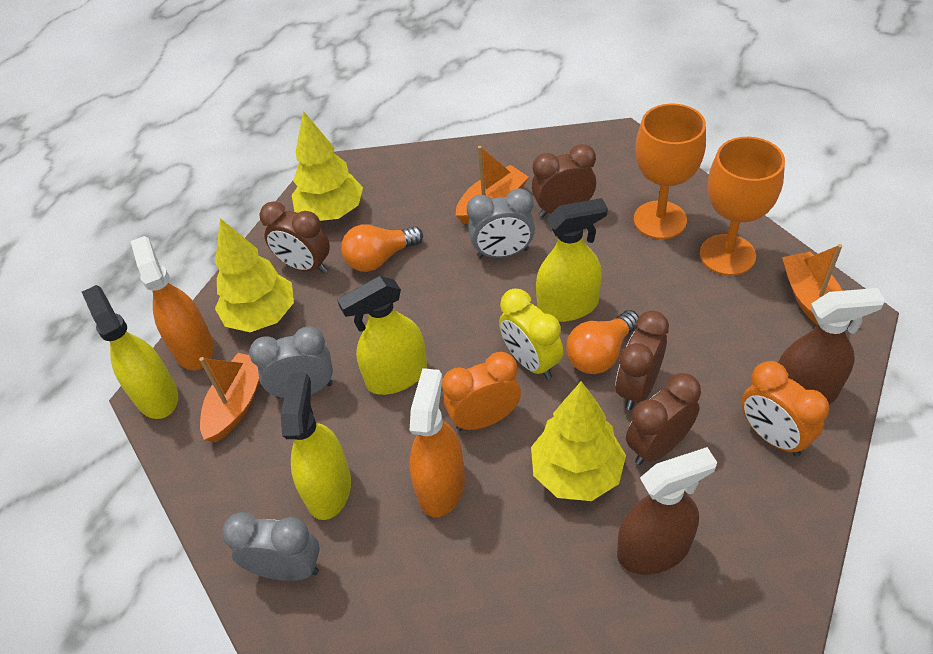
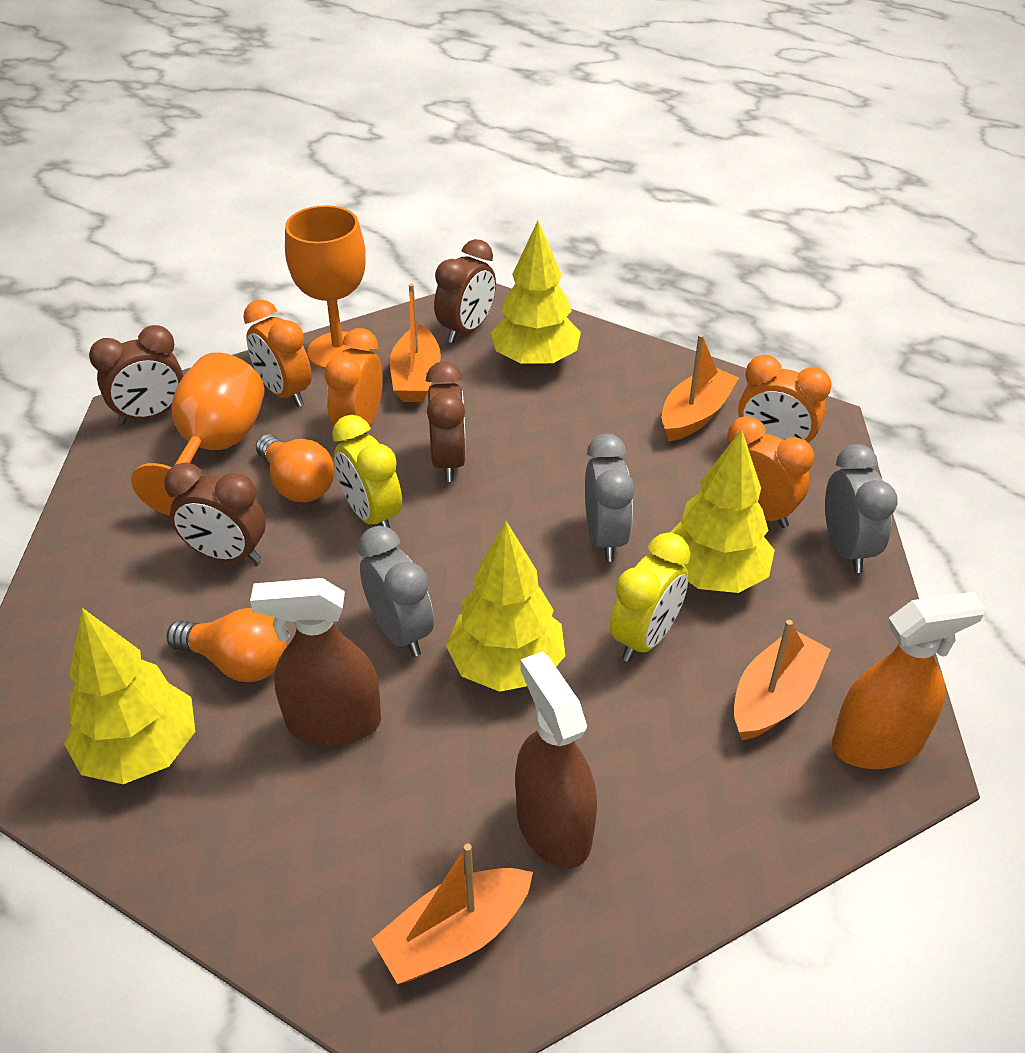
orange boat: 3 -> 4
orange clock: 2 -> 4
orange spray bottle: 2 -> 1
yellow clock: 1 -> 2
yellow spray bottle: 4 -> 0
yellow tree: 3 -> 4

